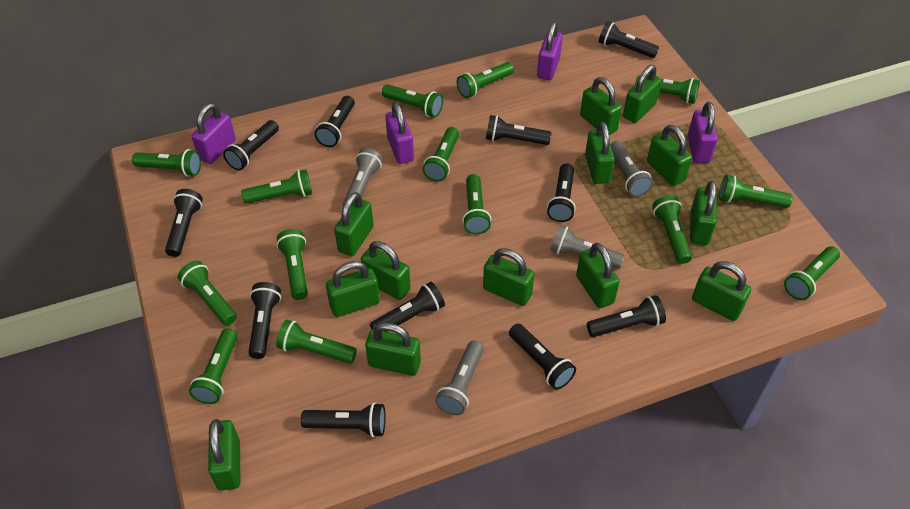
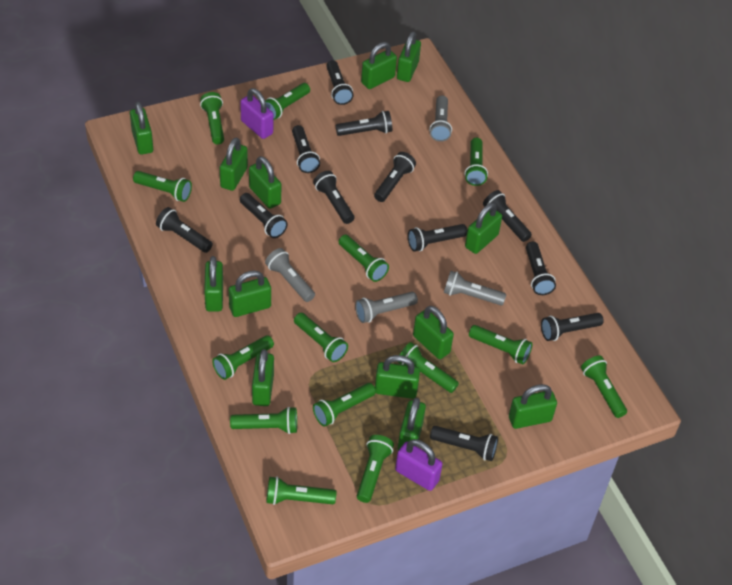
black flashlight: 11 -> 12
purple padlock: 4 -> 2

